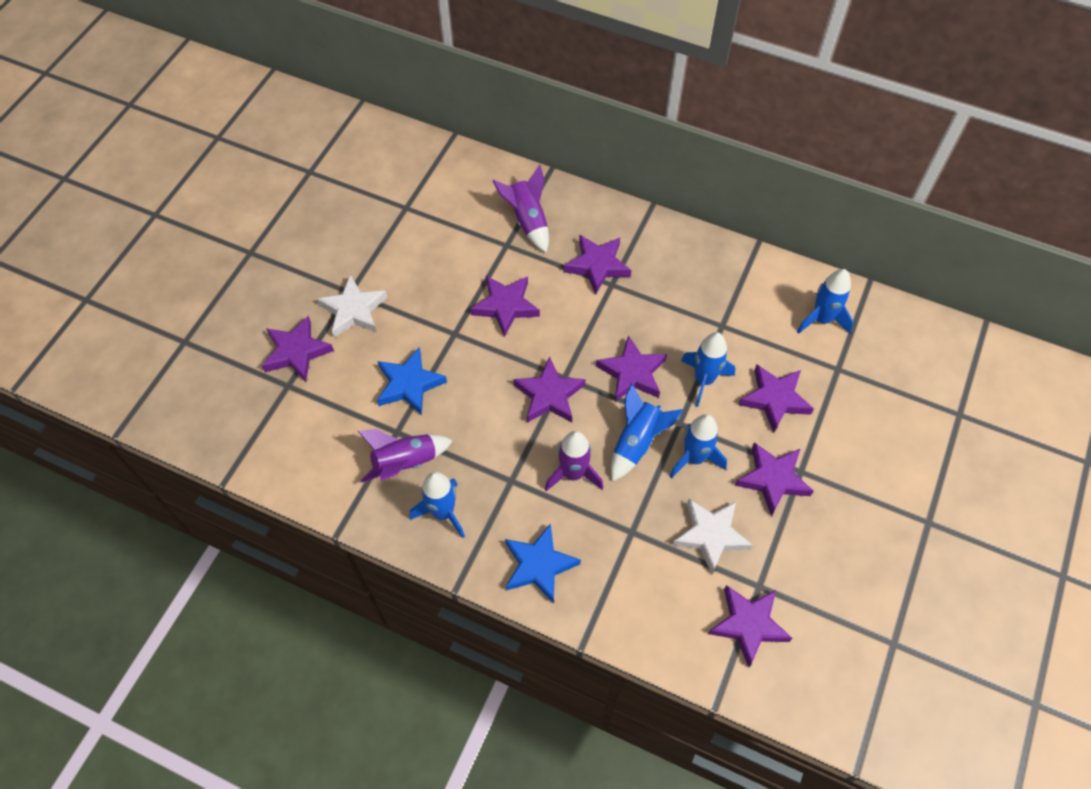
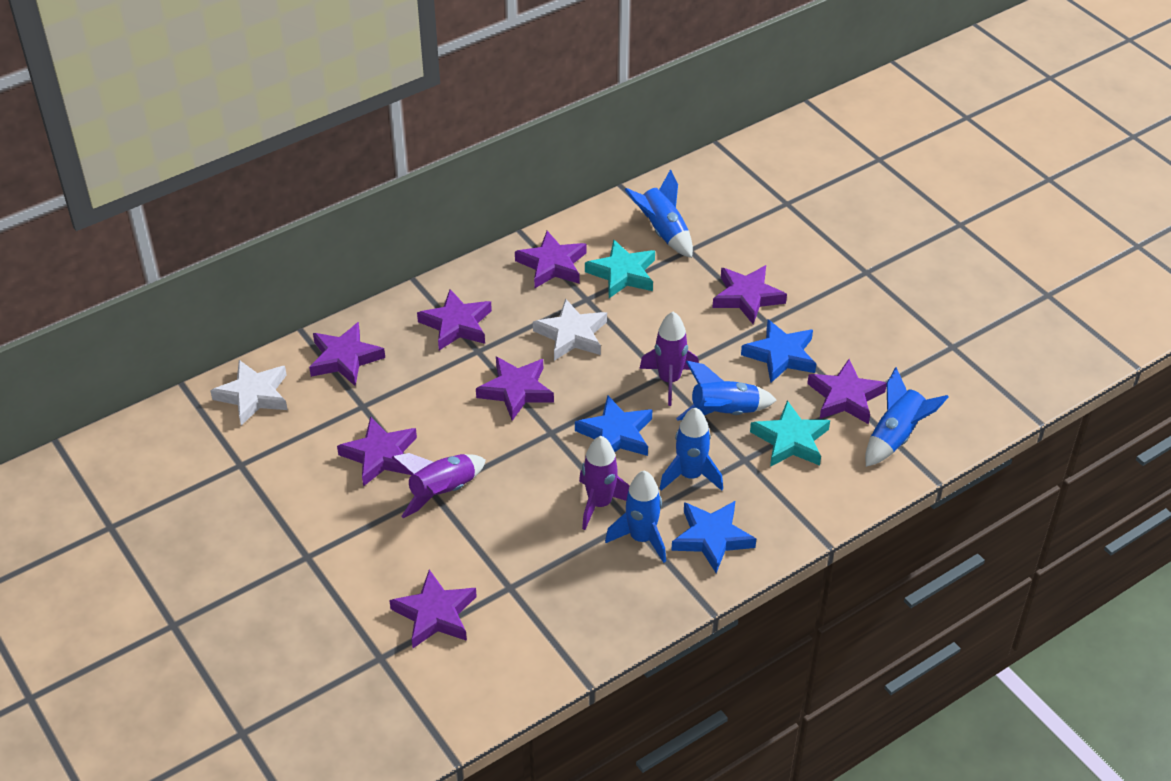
blue star: 2 -> 3
turquoise star: 0 -> 2

